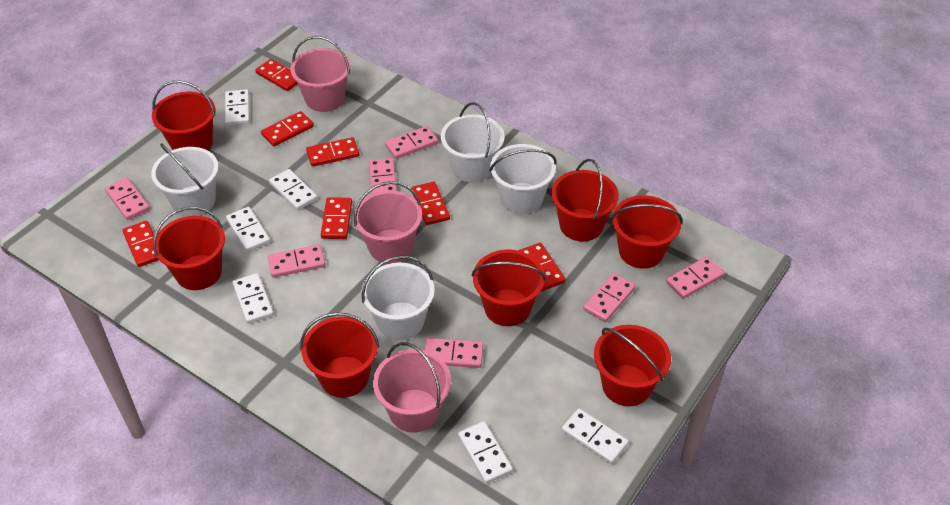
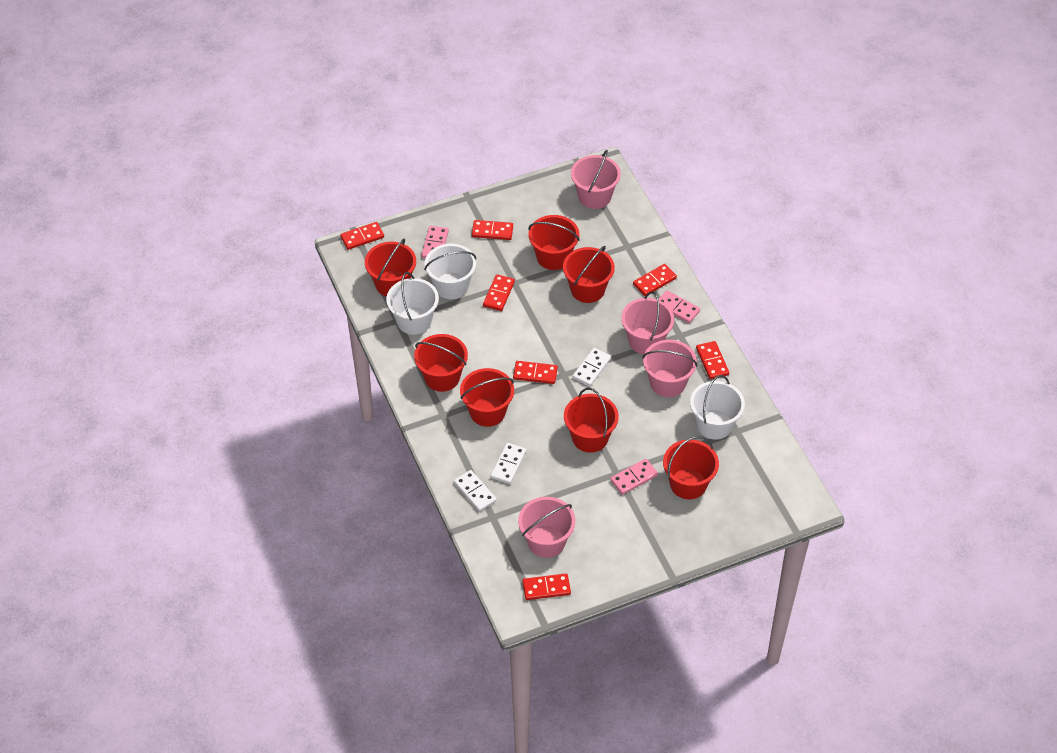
pink bucket: 3 -> 4
pink domino: 7 -> 3
white bucket: 4 -> 3
white domino: 6 -> 3

